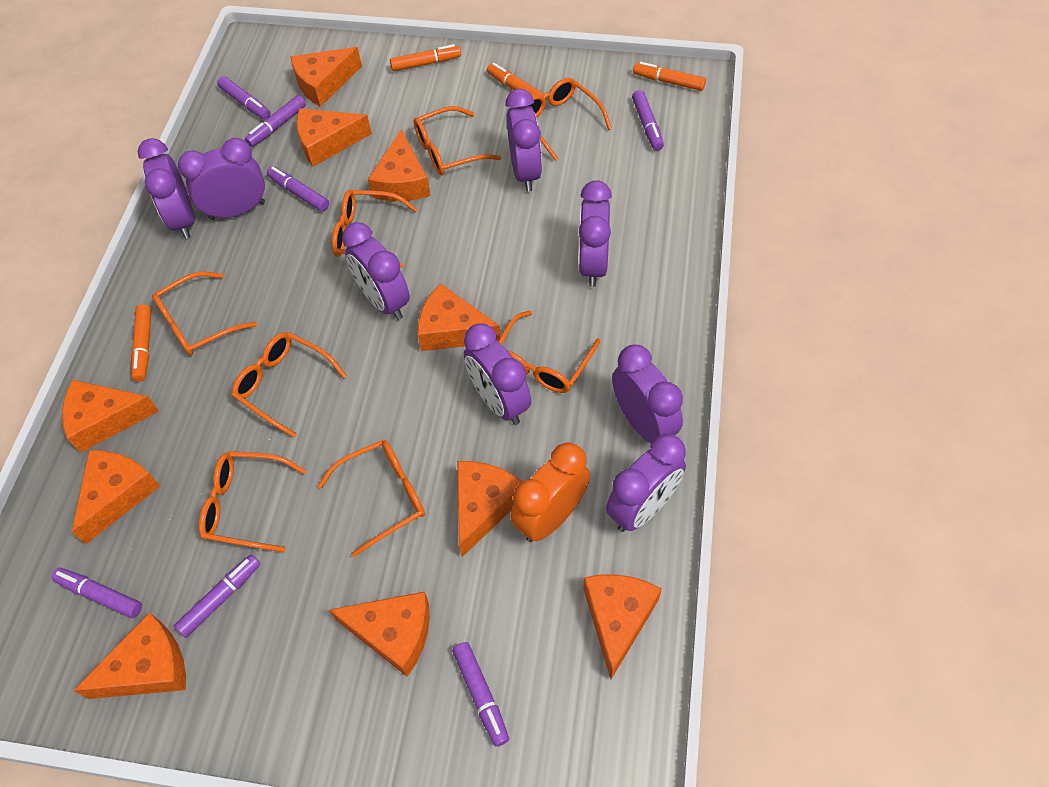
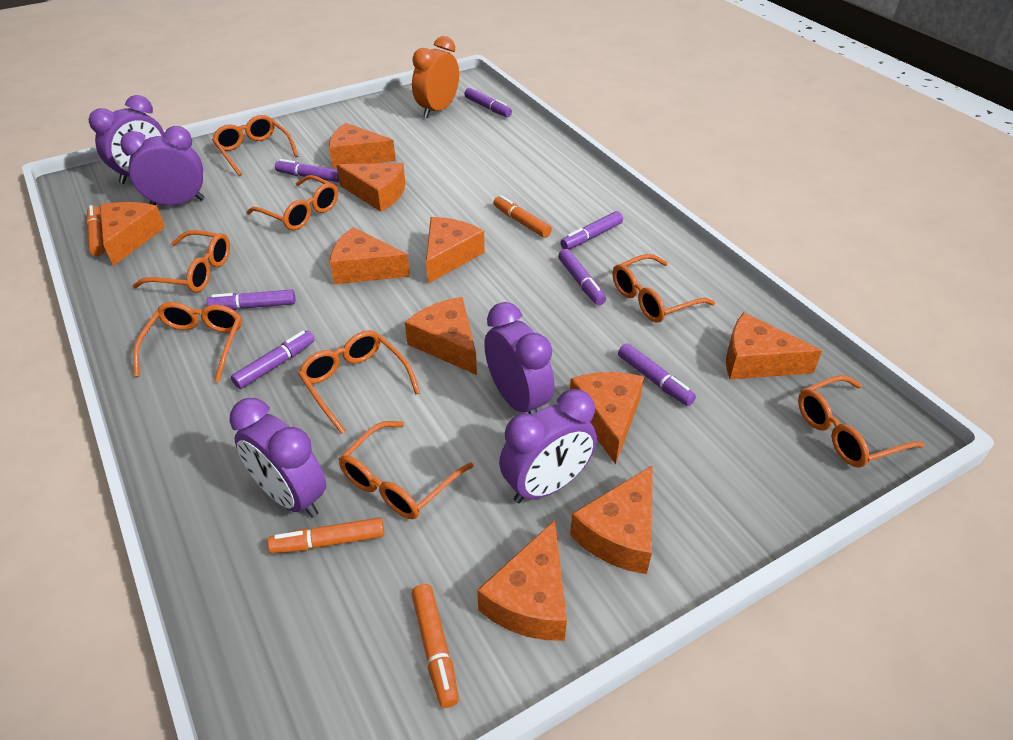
purple clock: 8 -> 5

